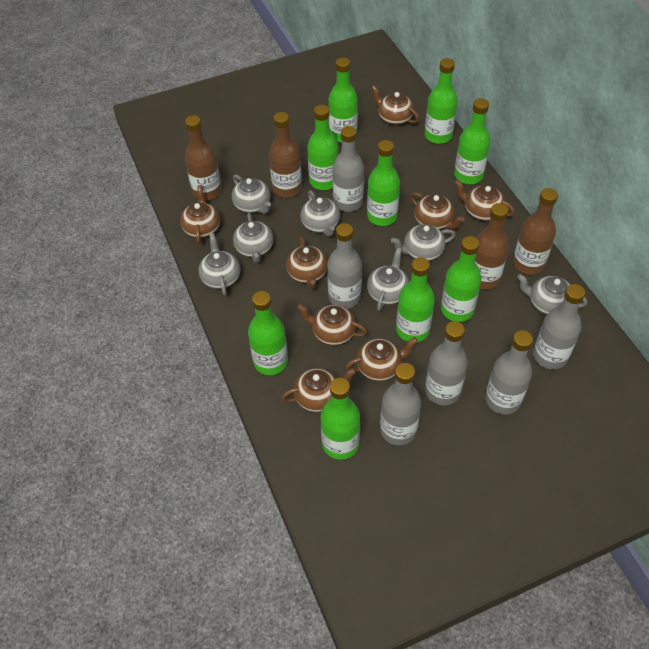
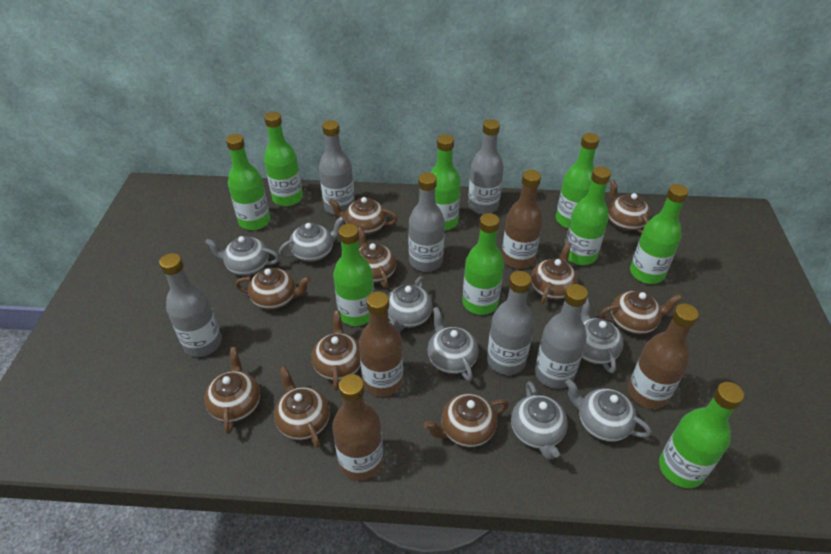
brown teapot: 8 -> 10

